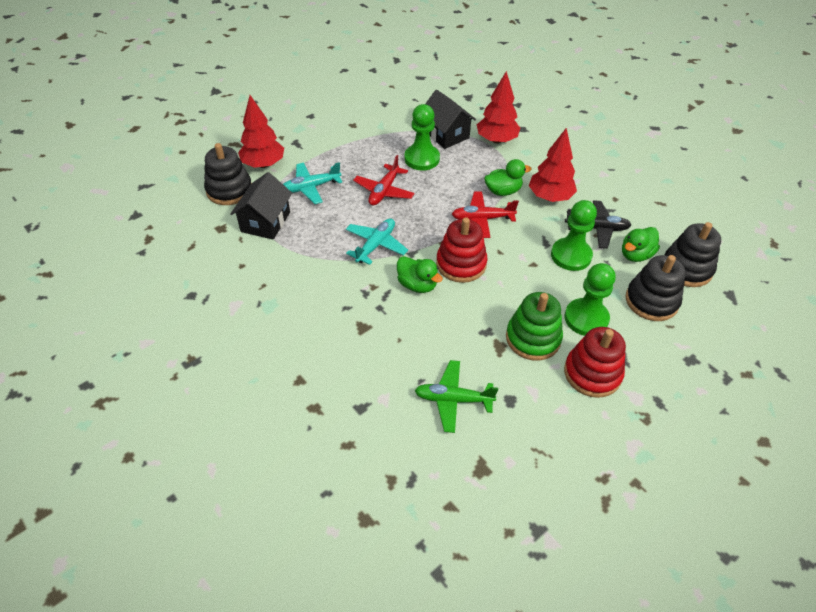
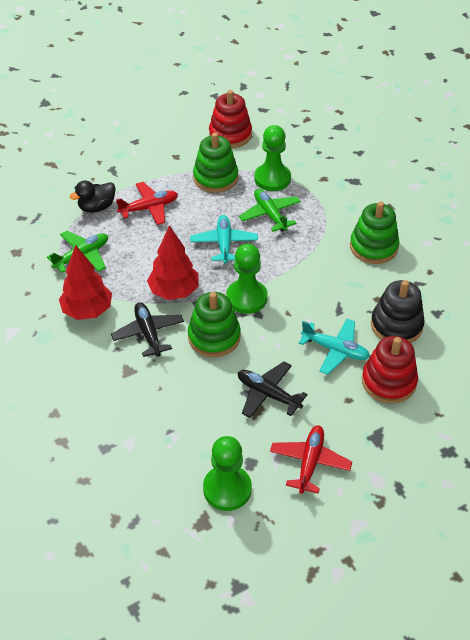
black duck: 0 -> 1
black house: 2 -> 0
black plane: 1 -> 2
black stacking toy: 3 -> 1
green duck: 3 -> 0
green plane: 1 -> 2
green stacking toy: 1 -> 3
red tree: 3 -> 2

